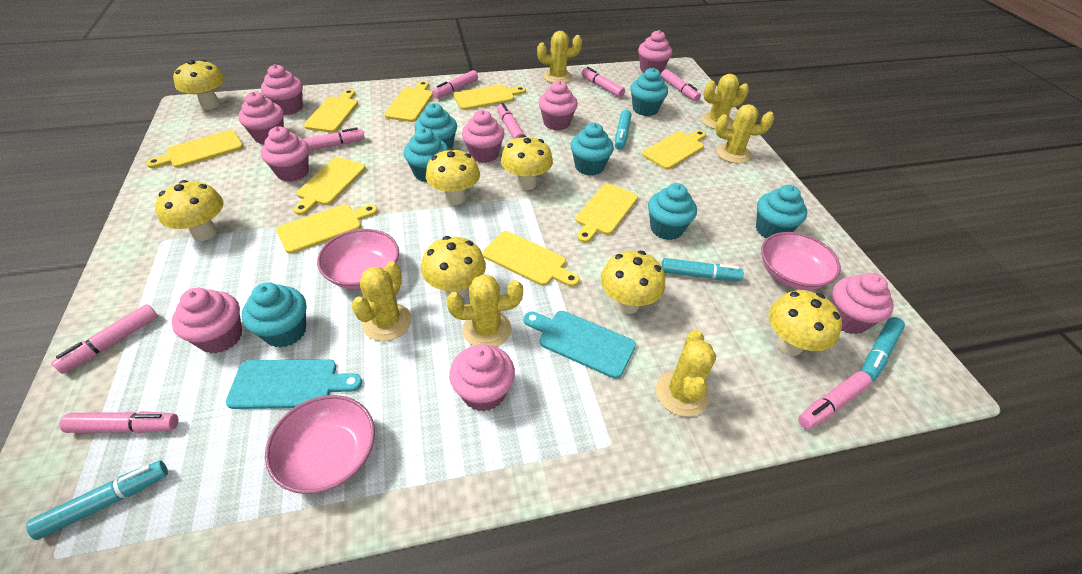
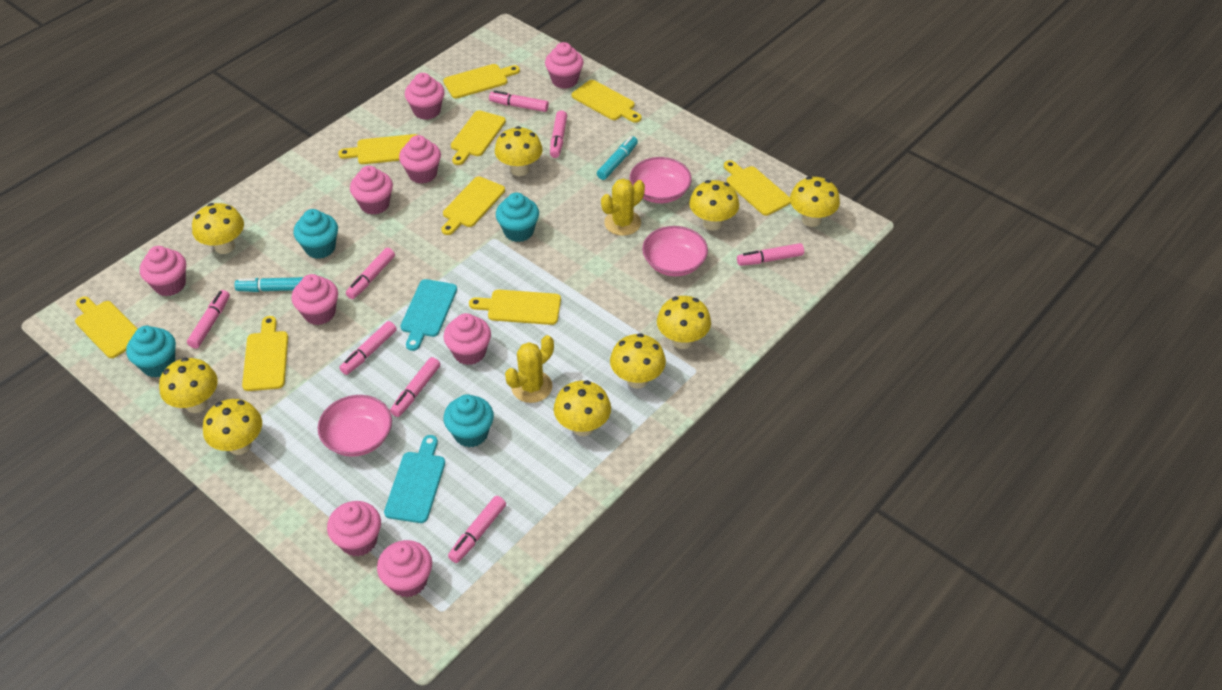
turquoise cupcake: 7 -> 4
turquoise marker: 4 -> 2
yellow cactus: 6 -> 2
yellow mushroom: 7 -> 9

